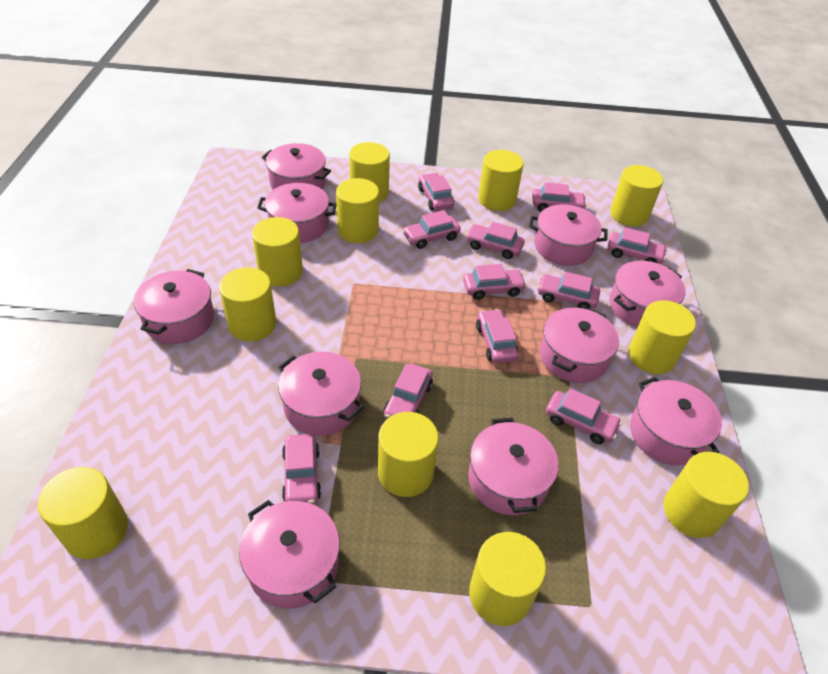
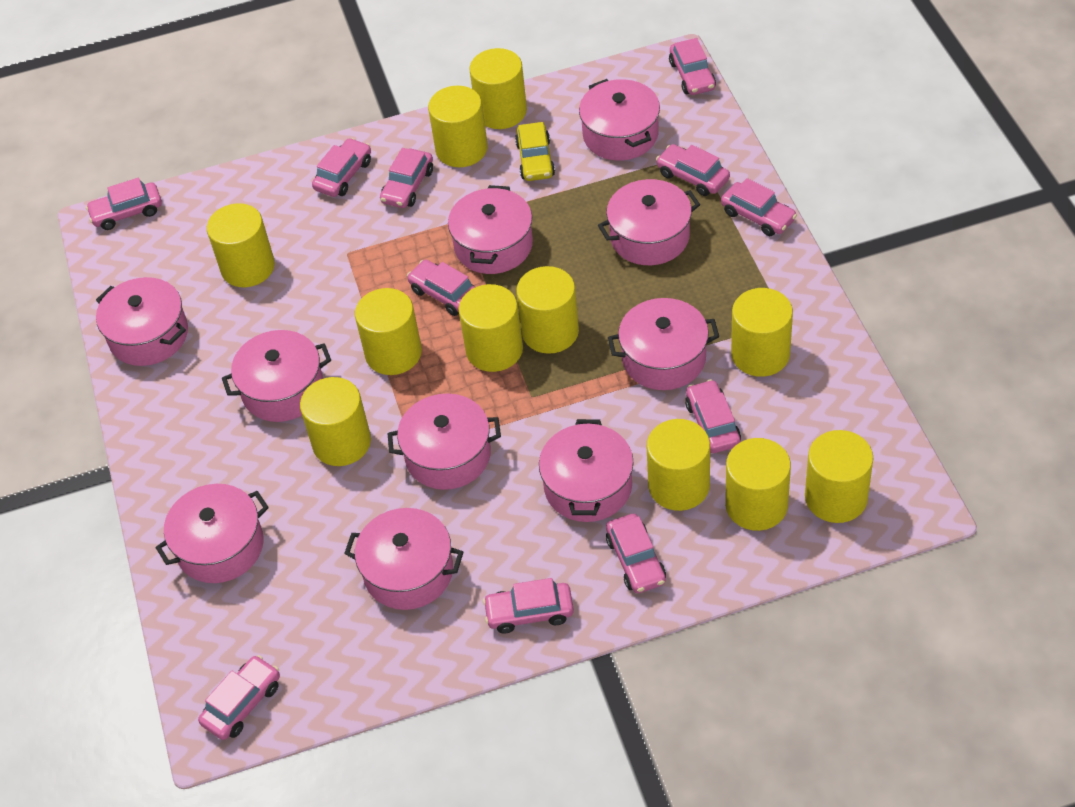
yellow car: 0 -> 1

